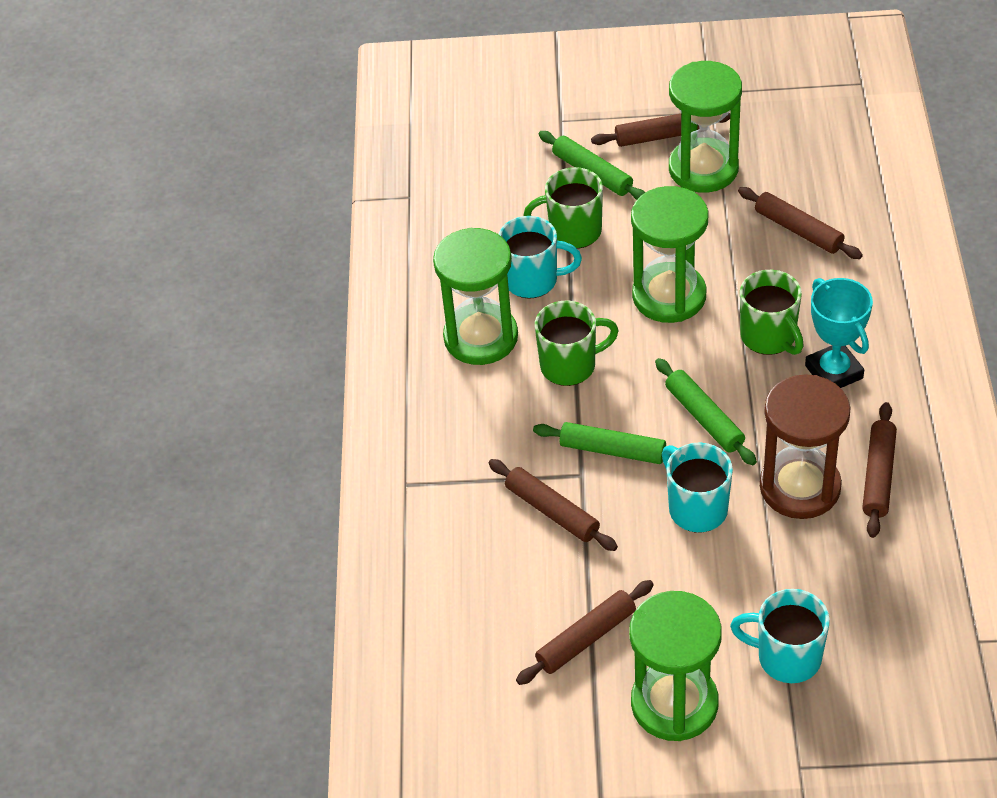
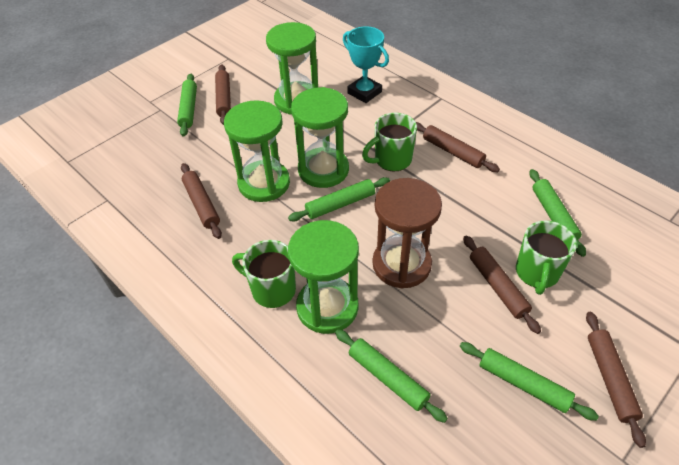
green rolling pin: 3 -> 5
turquoise mug: 3 -> 0

